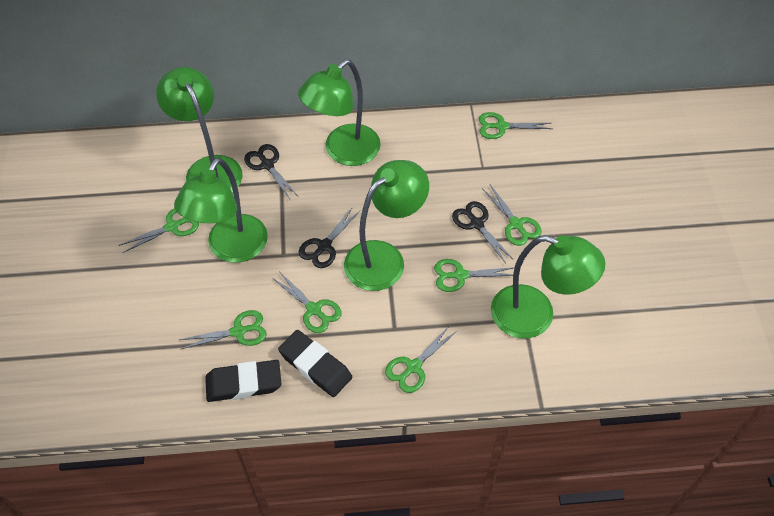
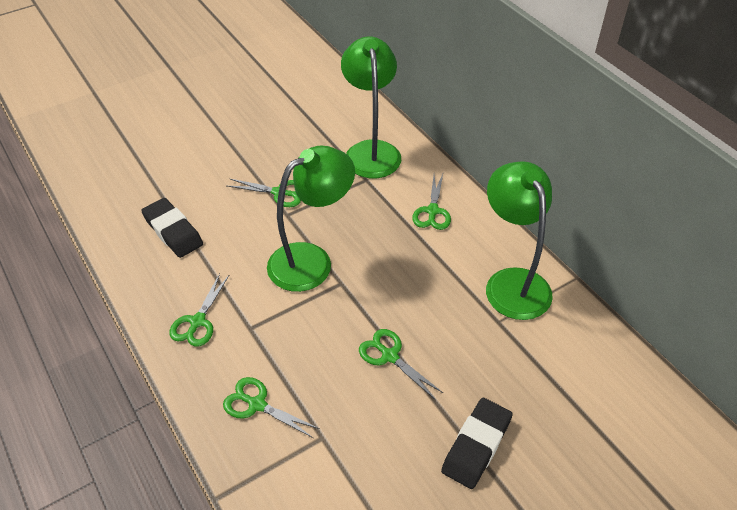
black scissors: 3 -> 0
green lamp: 5 -> 3
green scissors: 7 -> 5

